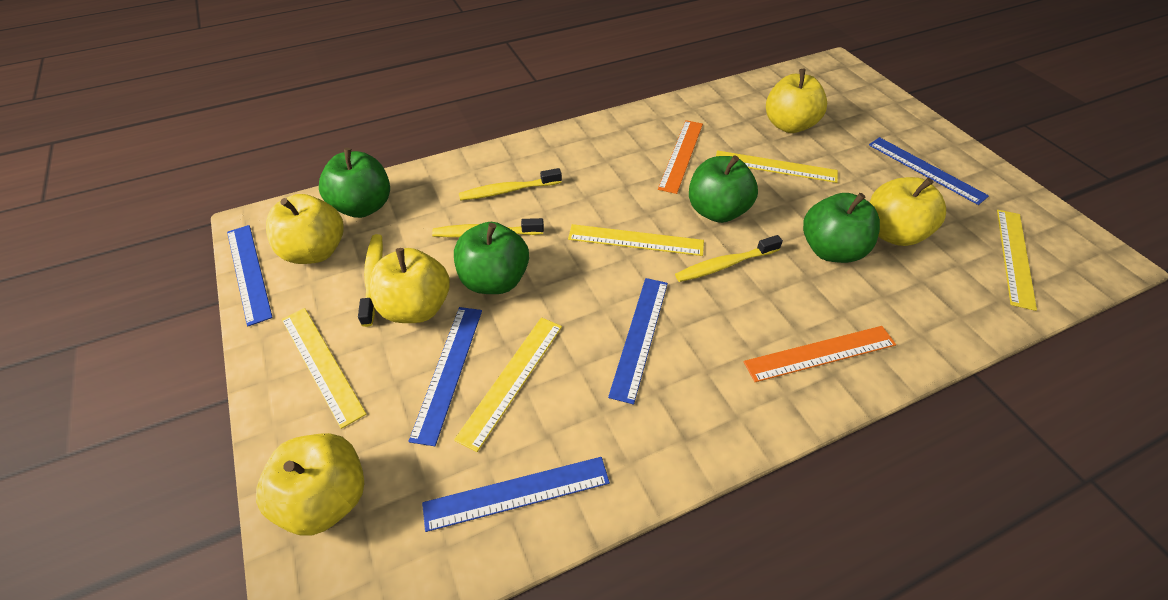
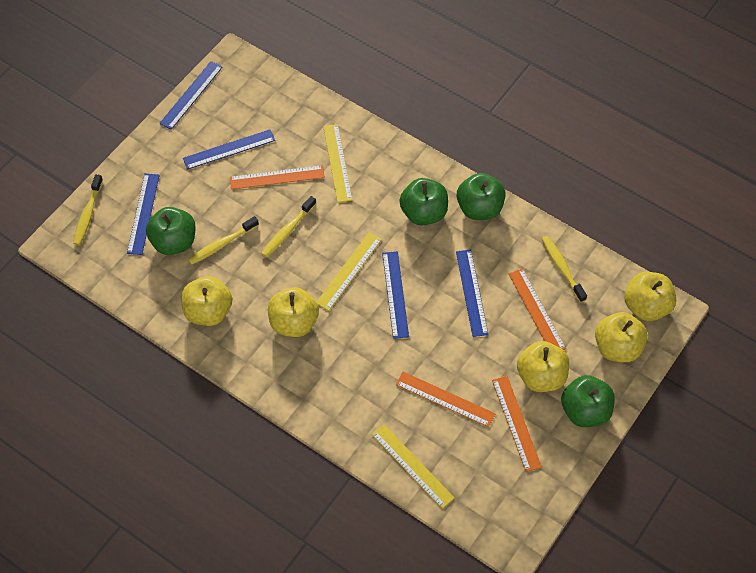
orange ruler: 2 -> 4
yellow ruler: 5 -> 3

